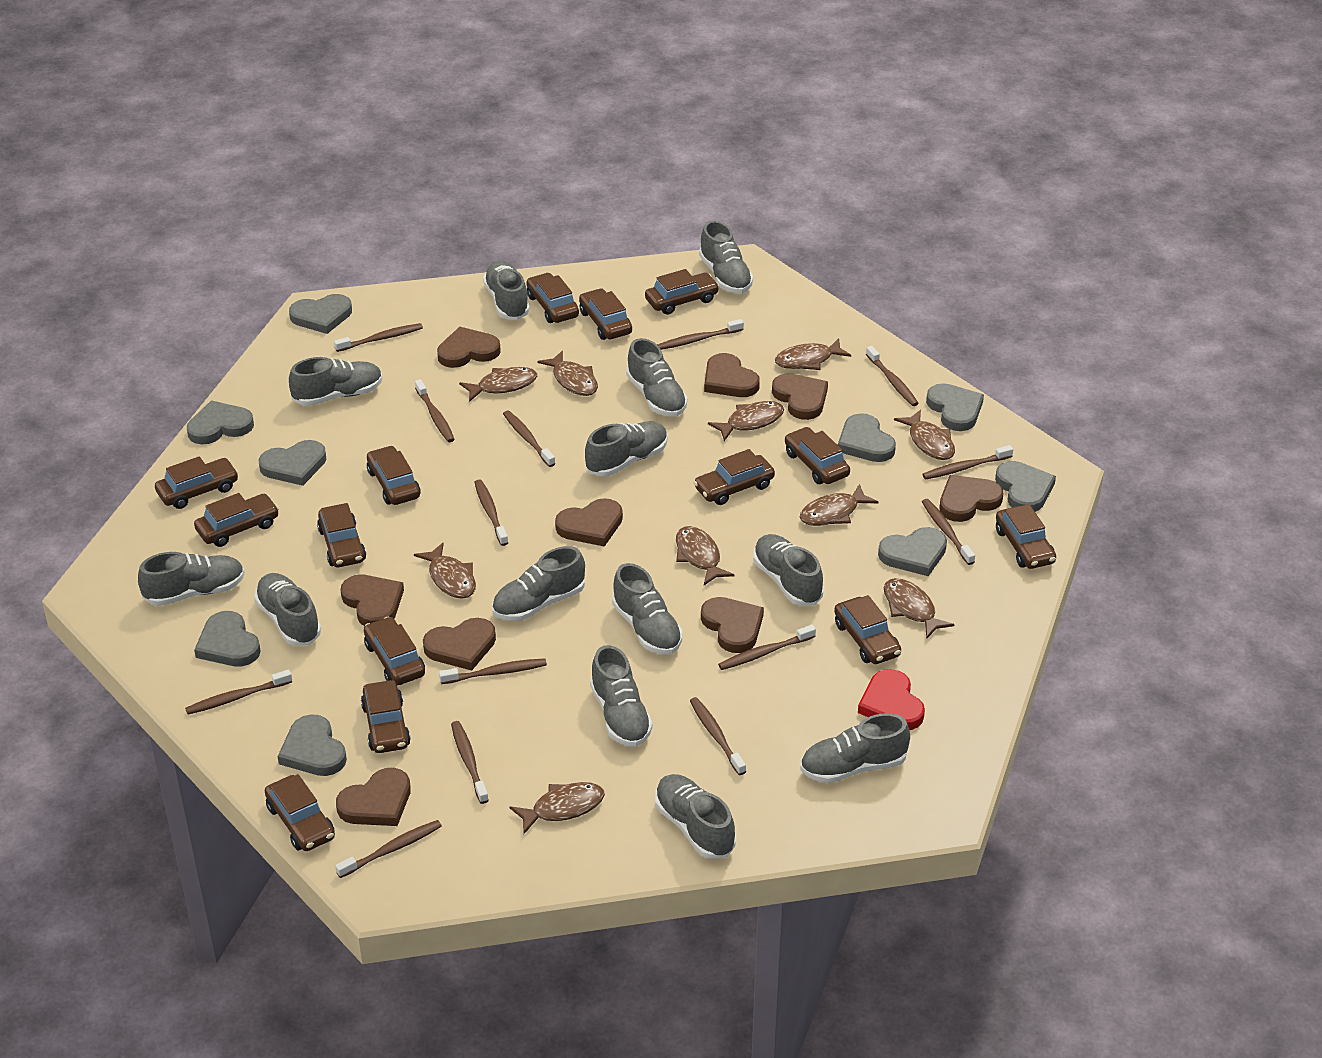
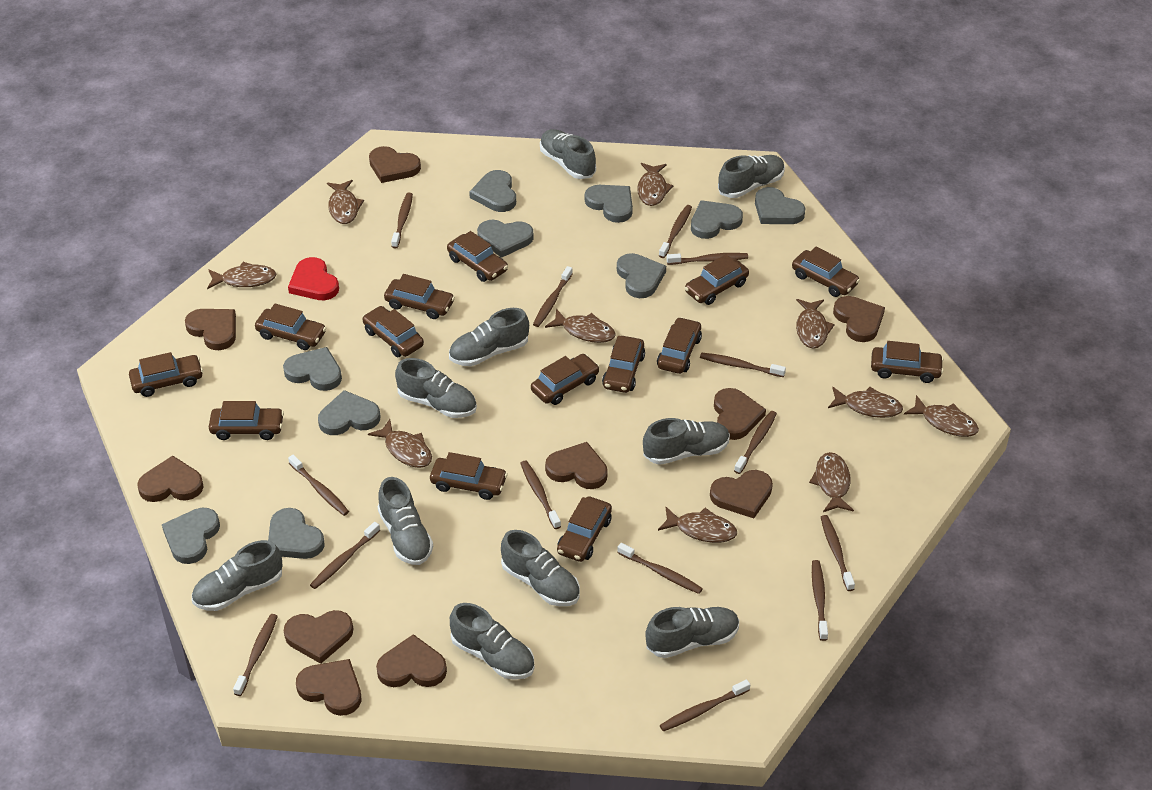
brown heart: 9 -> 10
grey heart: 9 -> 10
grey shoe: 13 -> 10

